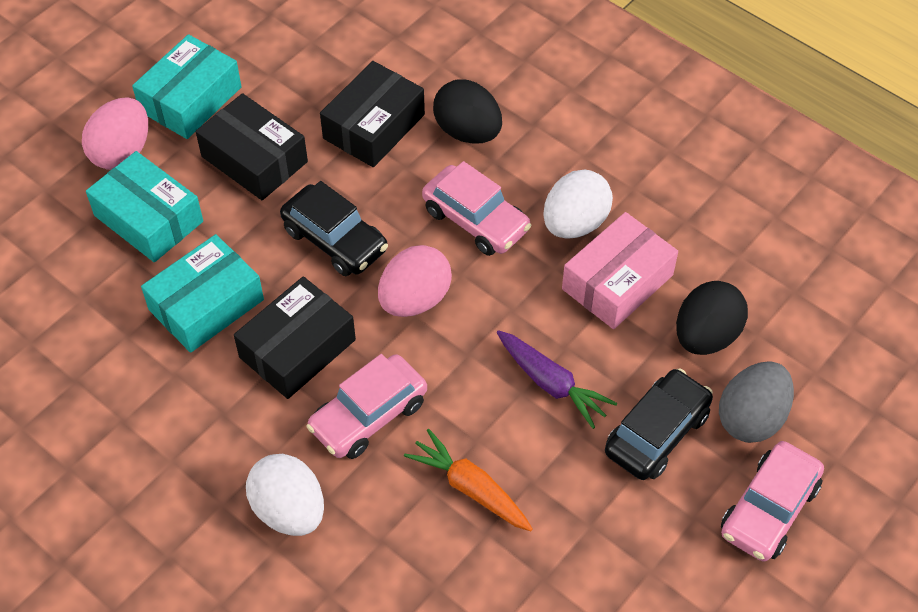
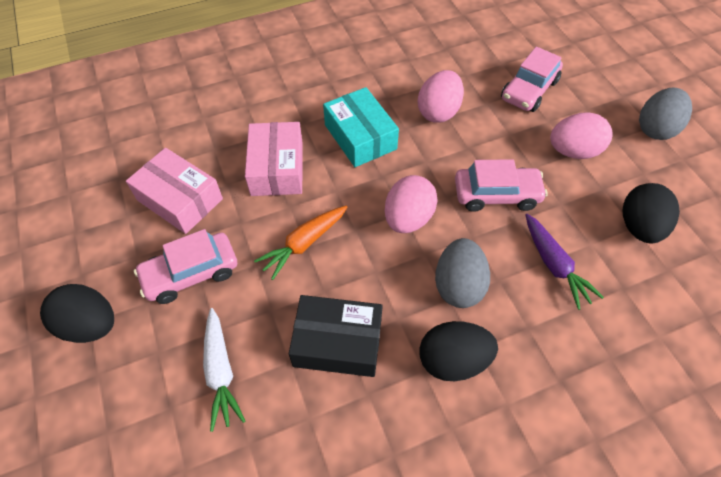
black box: 3 -> 1
black car: 2 -> 0
black egg: 2 -> 3
grey egg: 1 -> 2
pink box: 1 -> 2
pink egg: 2 -> 3
turquoise box: 3 -> 1
white carrot: 0 -> 1
white egg: 2 -> 0

